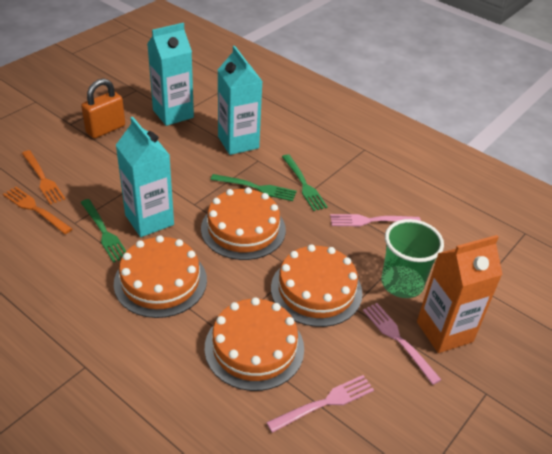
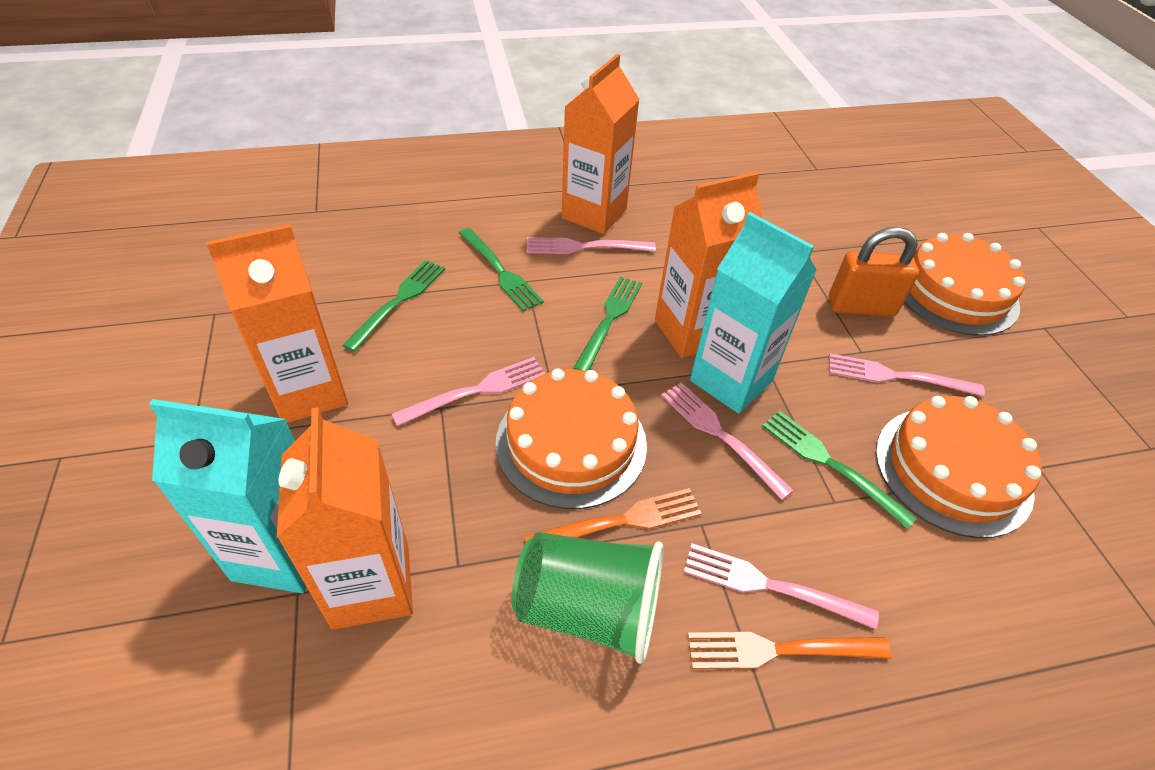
green fork: 3 -> 4
orange cake: 4 -> 3
orange carton: 1 -> 4
pink fork: 3 -> 5
turquoise carton: 3 -> 2

